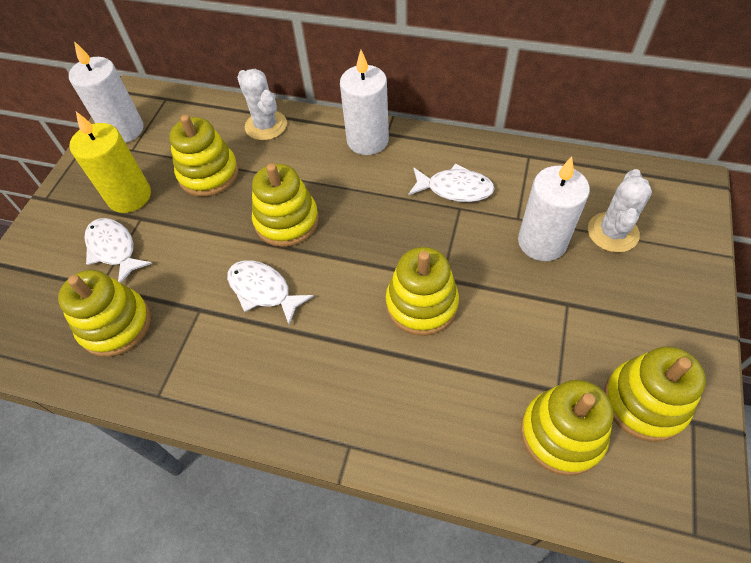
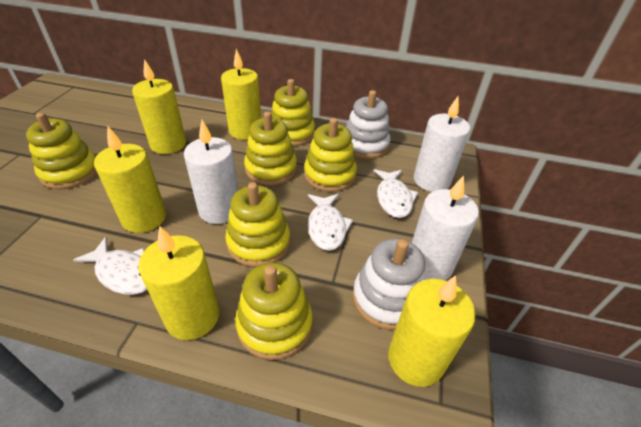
white cactus: 2 -> 0
white stacking toy: 0 -> 2
yellow candle: 1 -> 5

